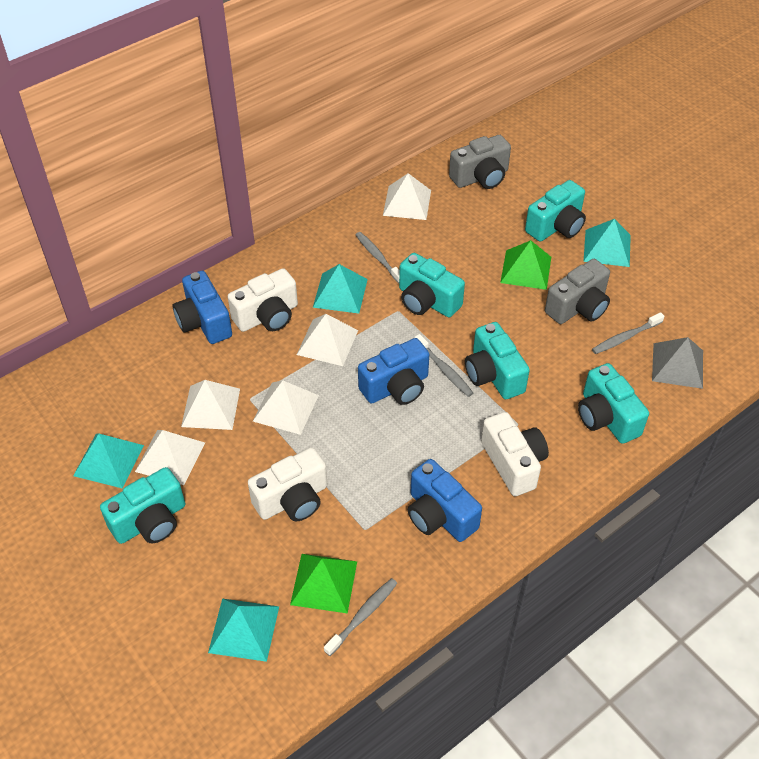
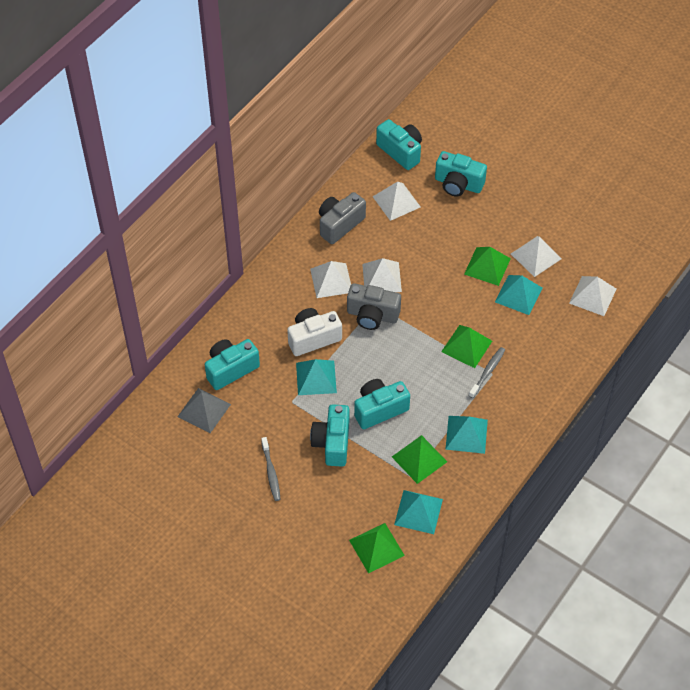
blue camera: 3 -> 0
green pyramid: 2 -> 4
grey toothbrush: 4 -> 2
white camera: 3 -> 1

